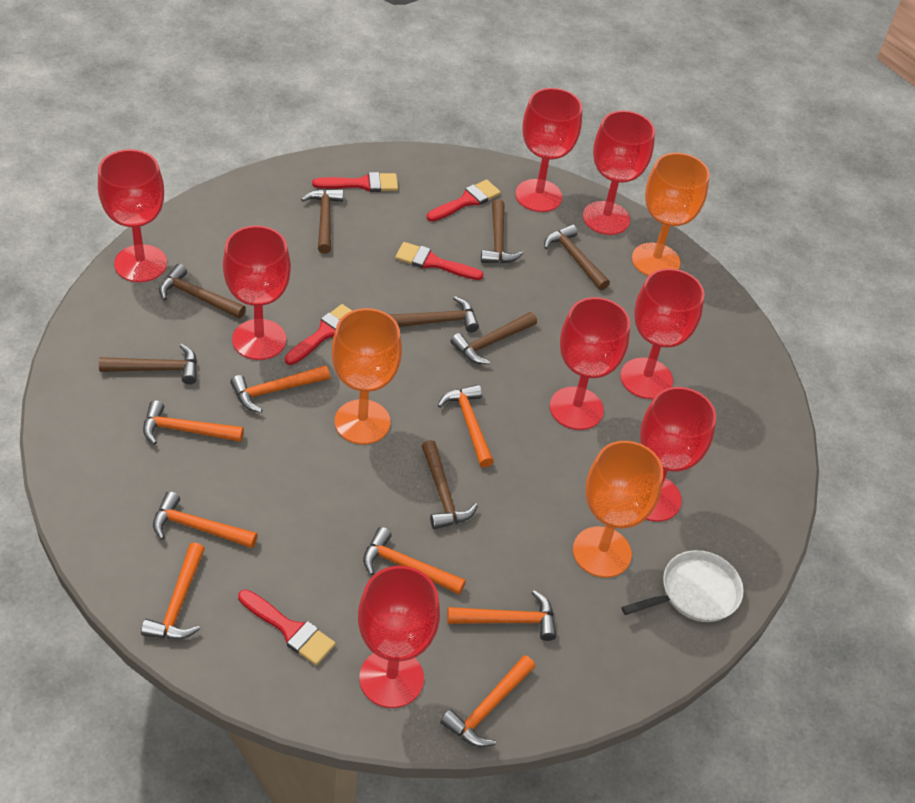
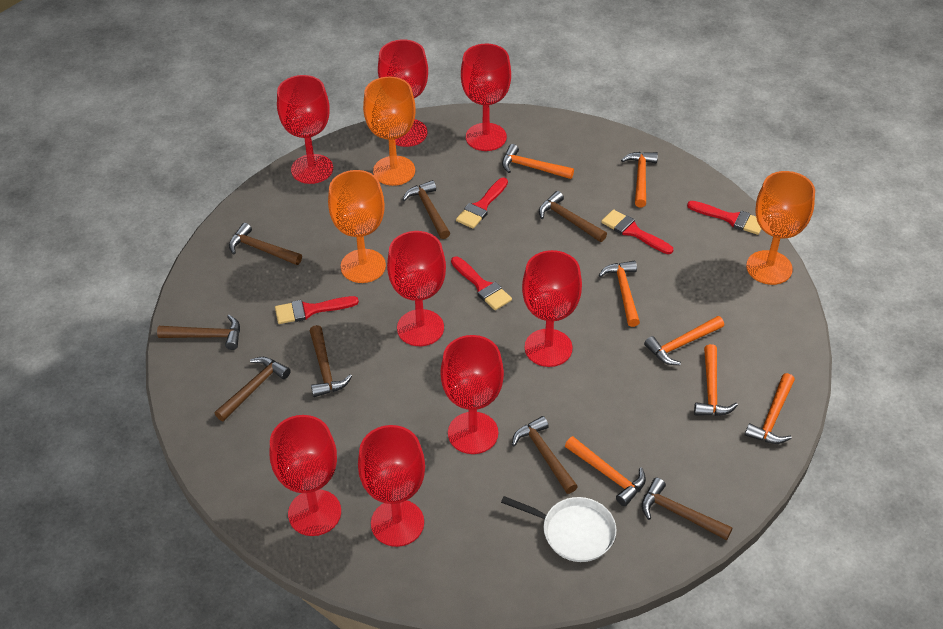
orange hammer: 8 -> 7

